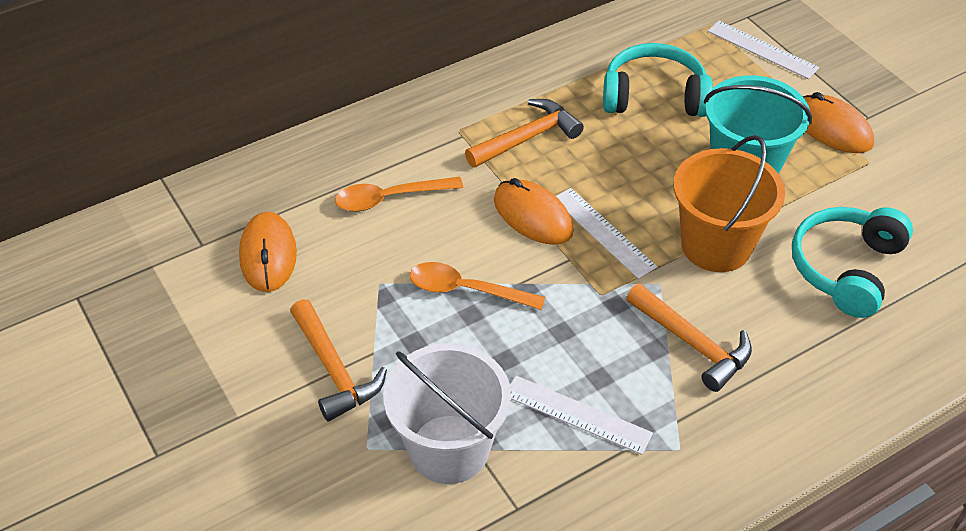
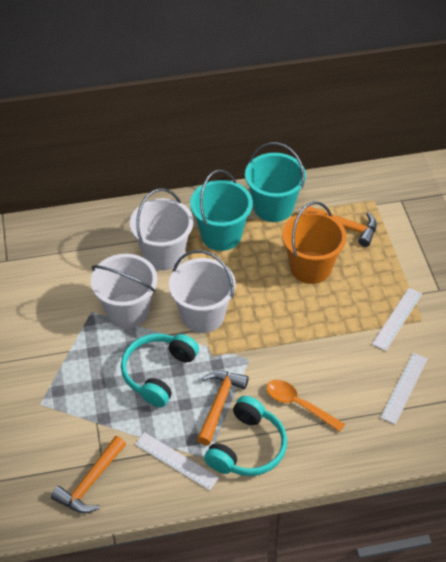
orange mouse: 3 -> 0
orange spoon: 2 -> 1
turquoise bucket: 1 -> 2
white bucket: 1 -> 3

